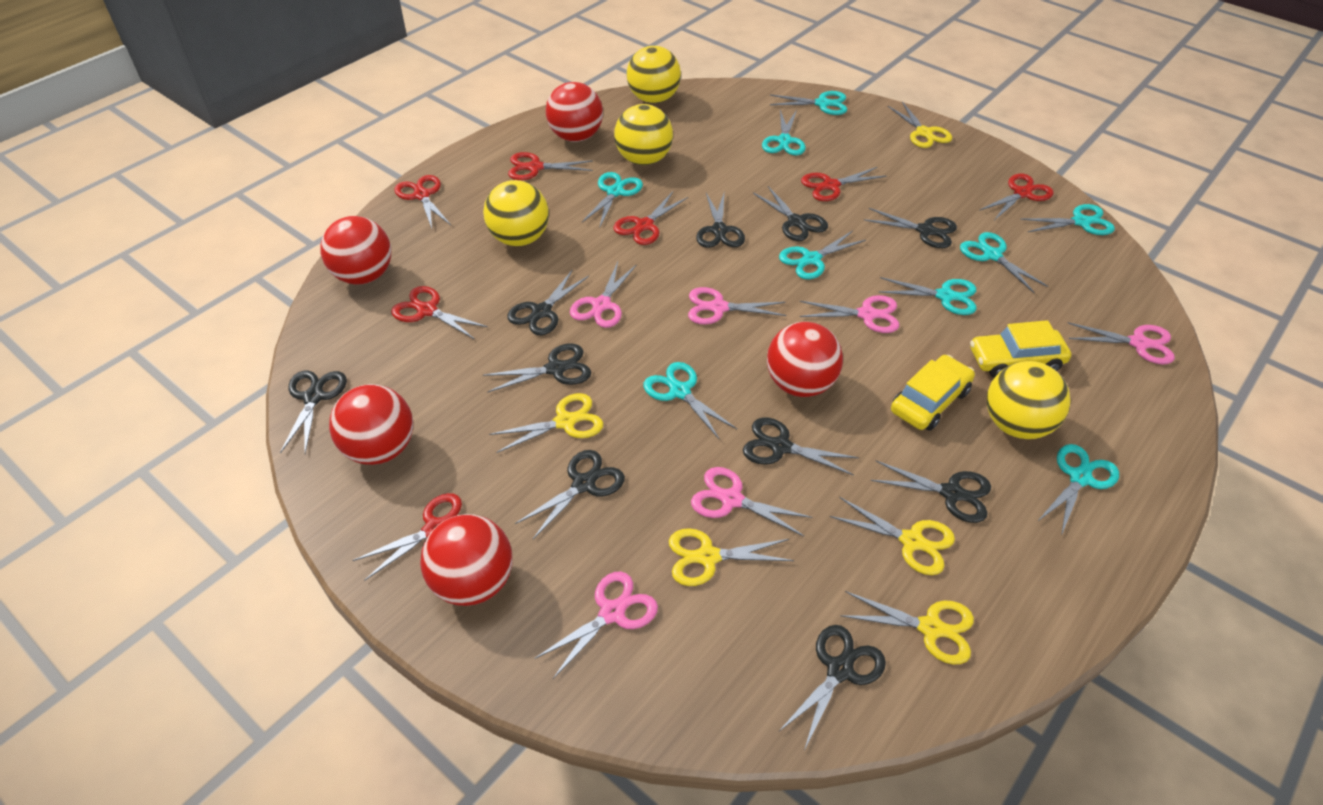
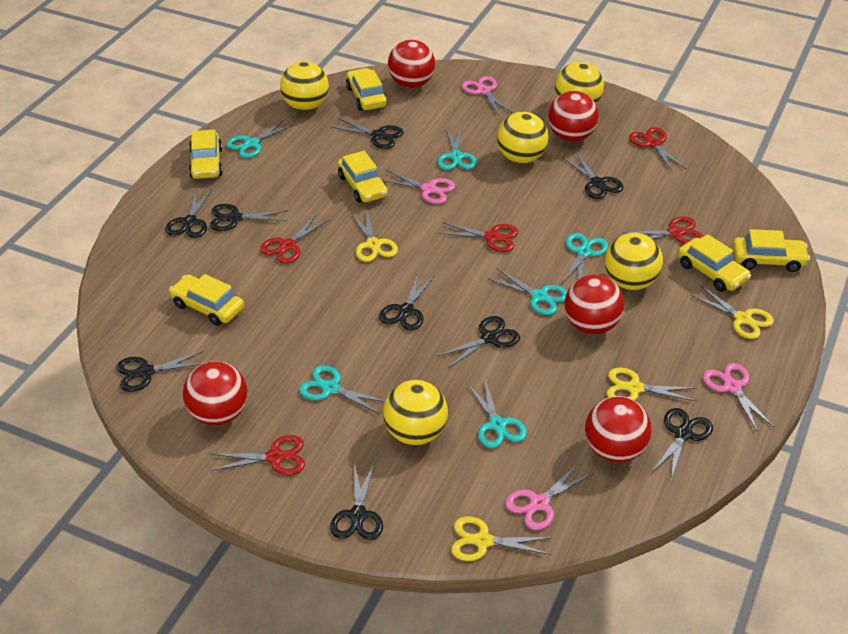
black scissors: 10 -> 9
pink scissors: 6 -> 4
red scissors: 7 -> 5
turquoise scissors: 9 -> 6
yellow ball: 4 -> 5
yellow car: 2 -> 6
yellow scissors: 5 -> 4

